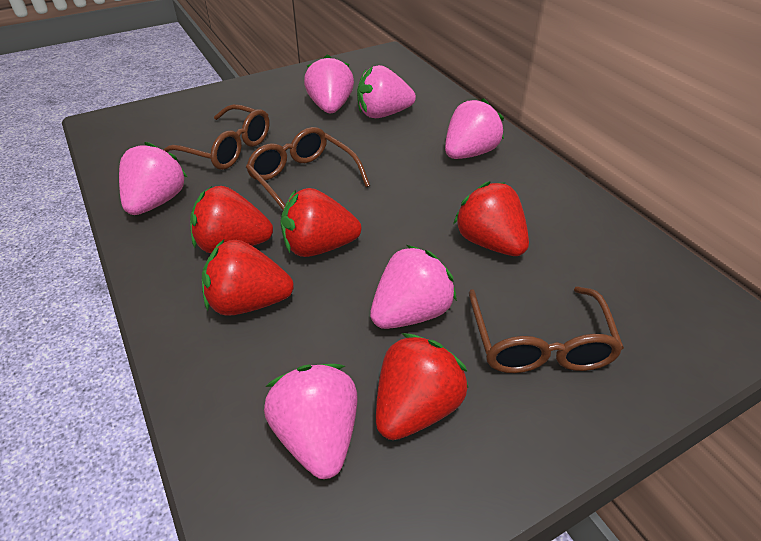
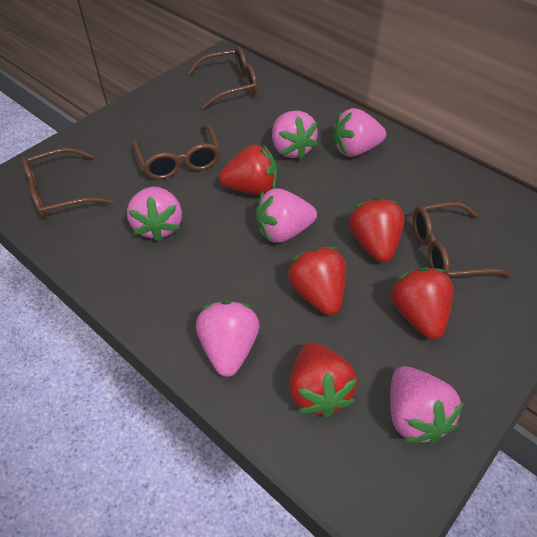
brown glasses: 3 -> 4

